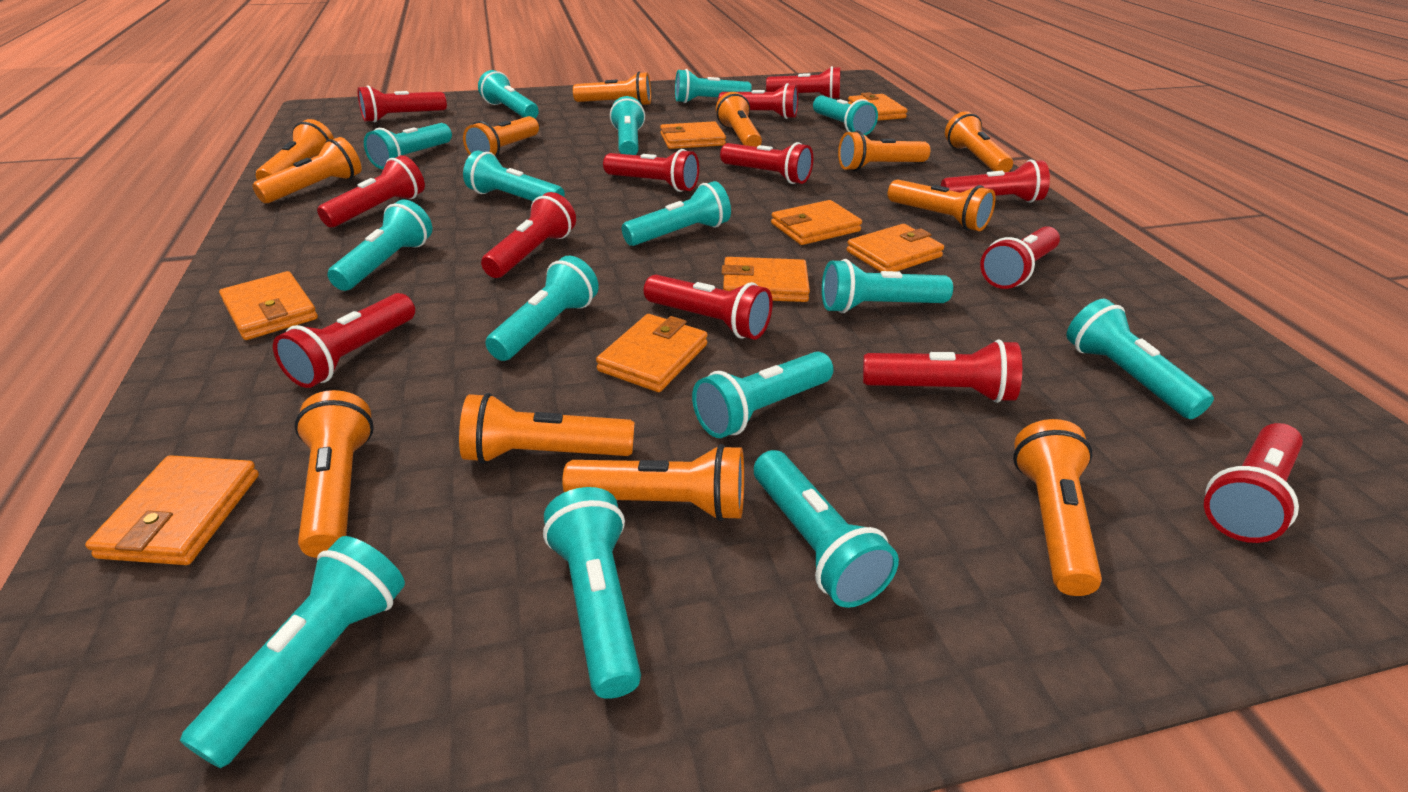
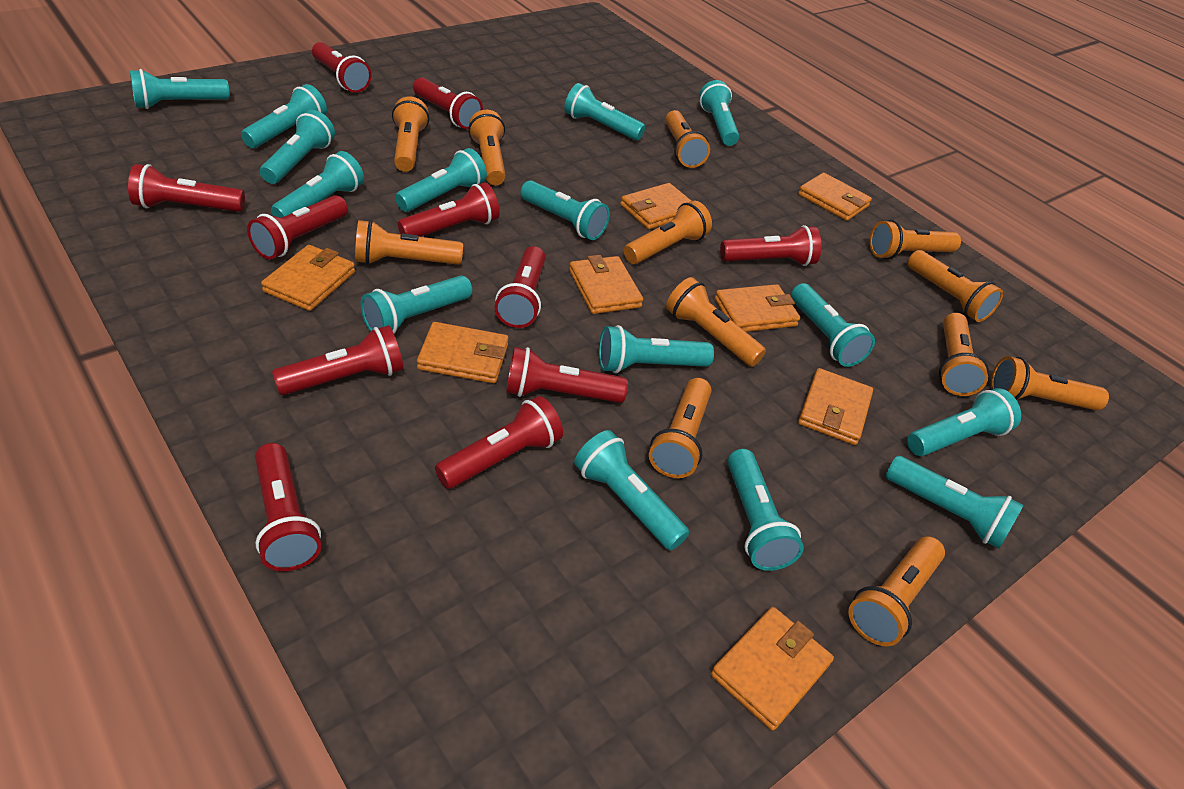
red flashlight: 13 -> 11

